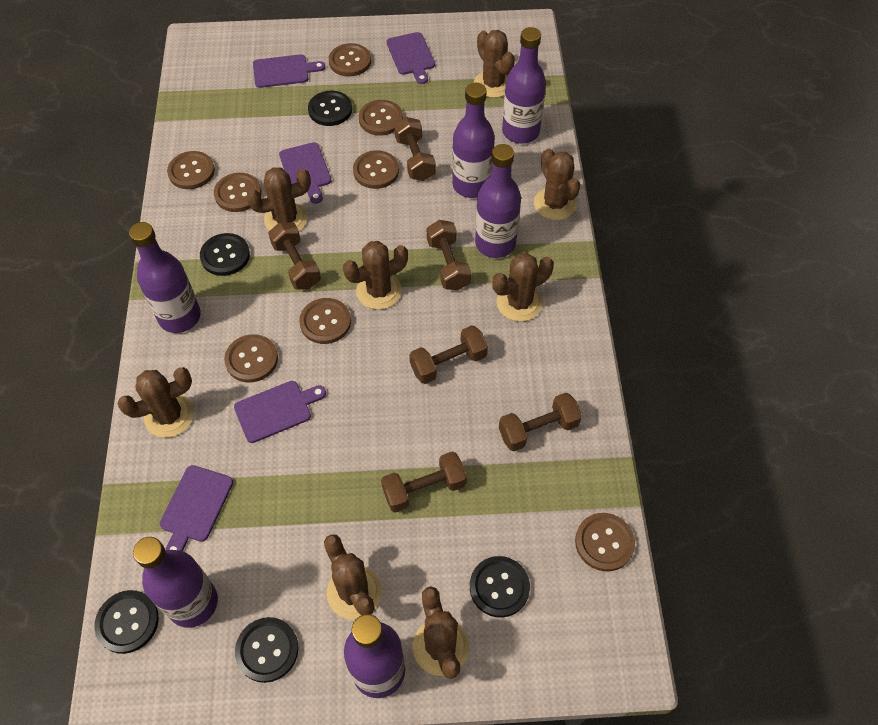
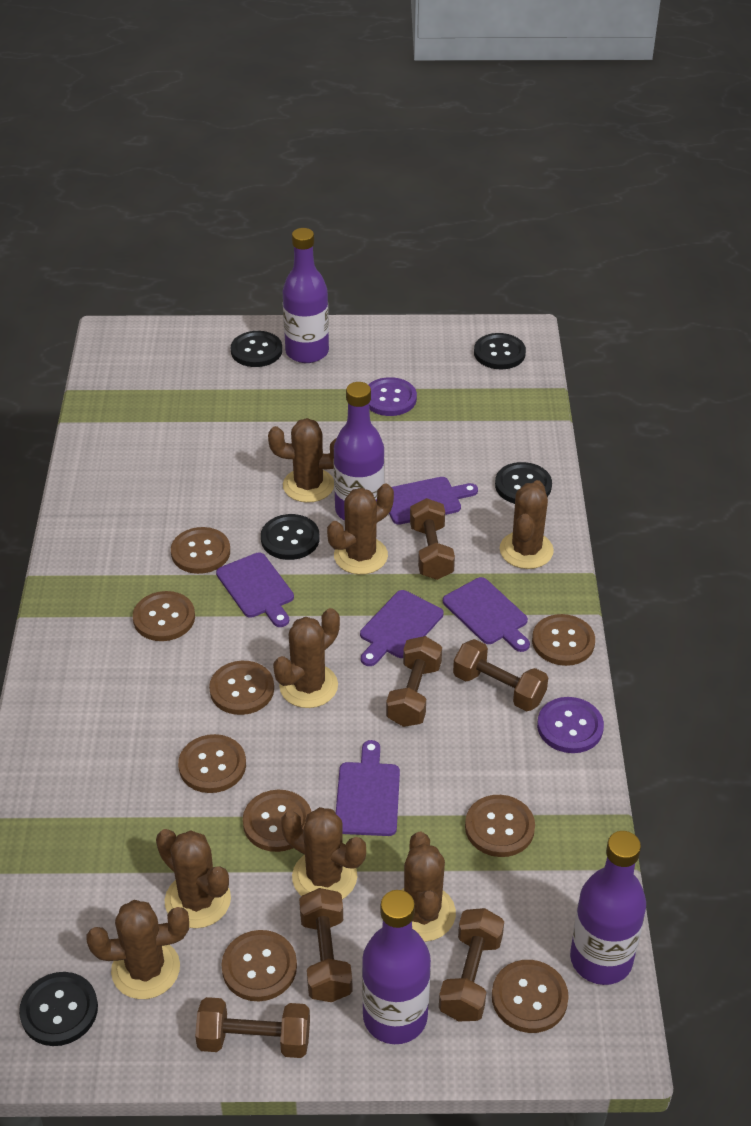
brown button: 8 -> 9
purple bottle: 6 -> 4
purple button: 0 -> 2

